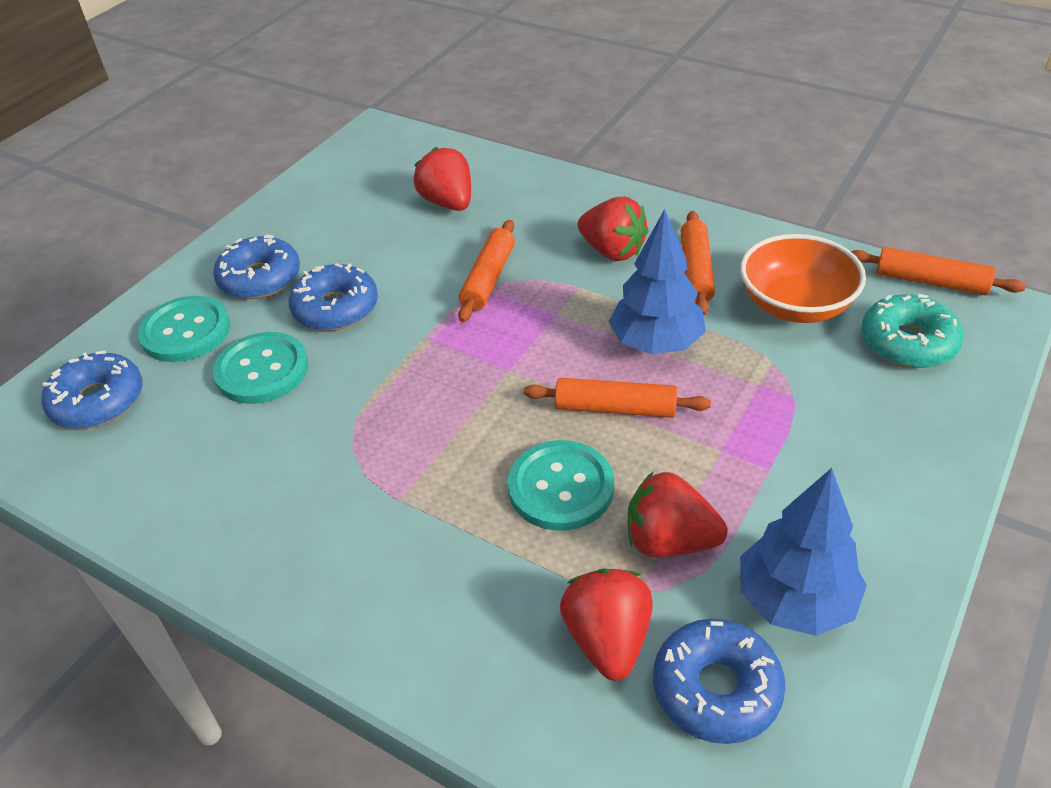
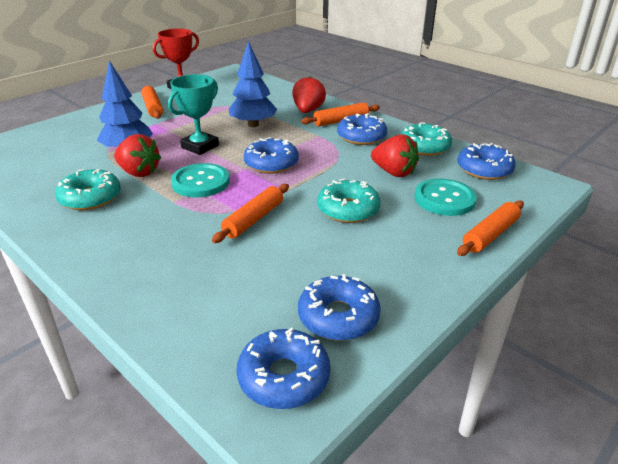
blue donut: 4 -> 5
orange bowl: 1 -> 0
red strawberry: 4 -> 3
red trophy: 0 -> 1
turquoise button: 3 -> 2
turquoise donut: 1 -> 3
turquoise trophy: 0 -> 1

